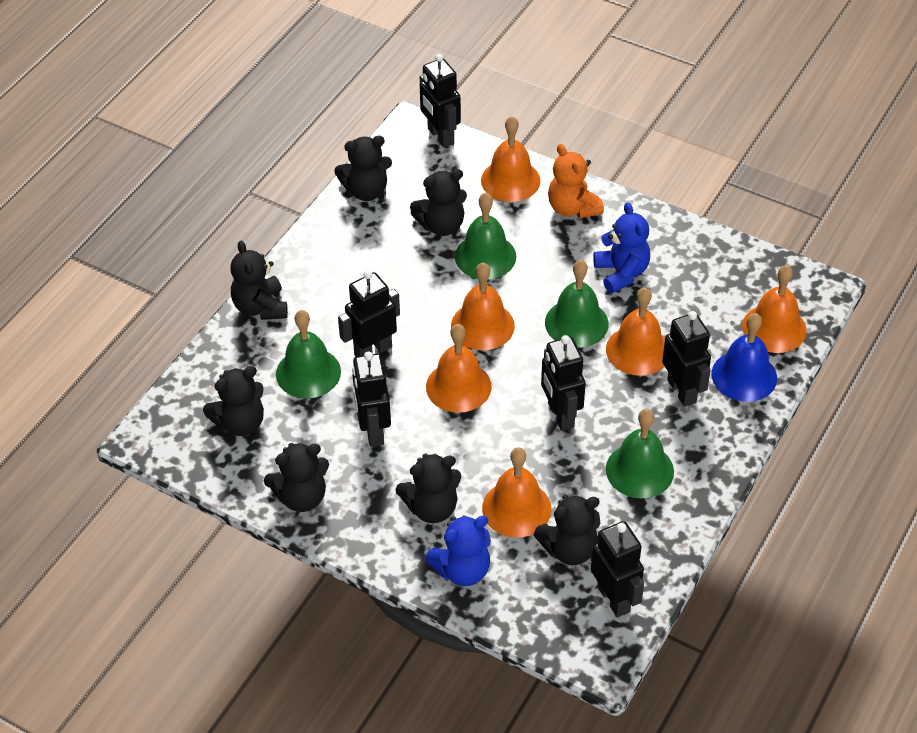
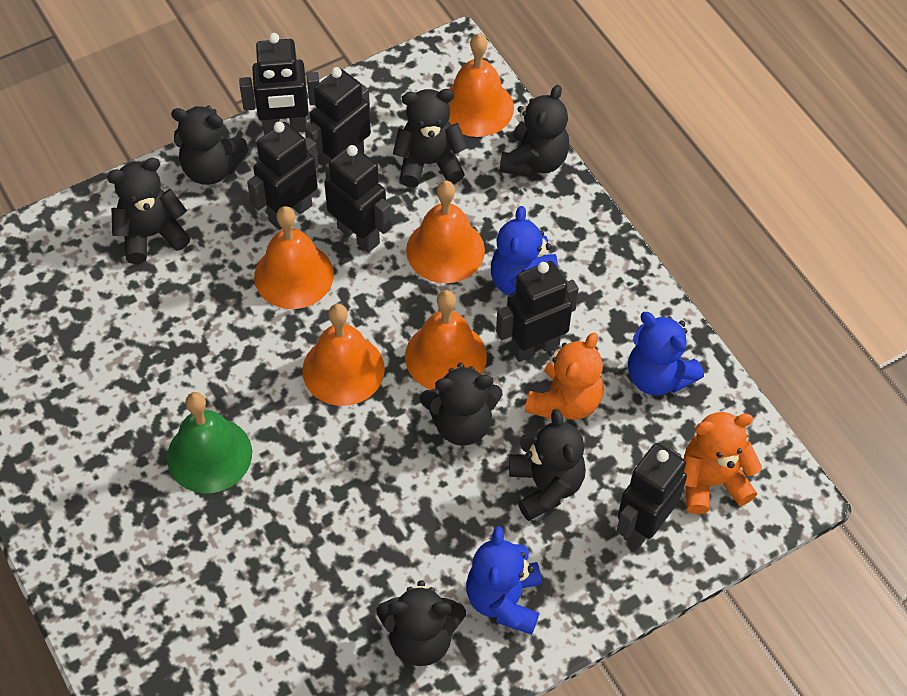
blue bell: 1 -> 0
blue teddy bear: 2 -> 3
green bell: 4 -> 1
orange bell: 6 -> 5
orange teddy bear: 1 -> 2

